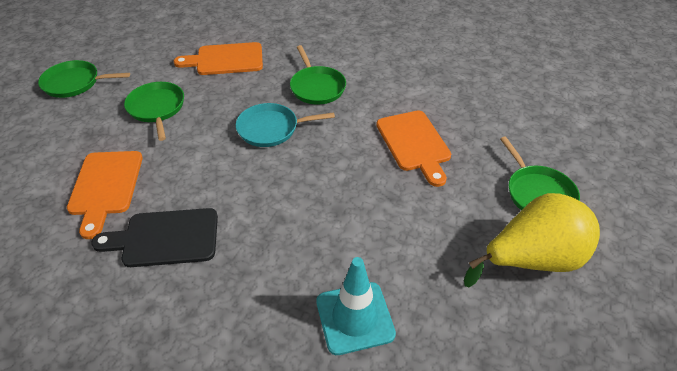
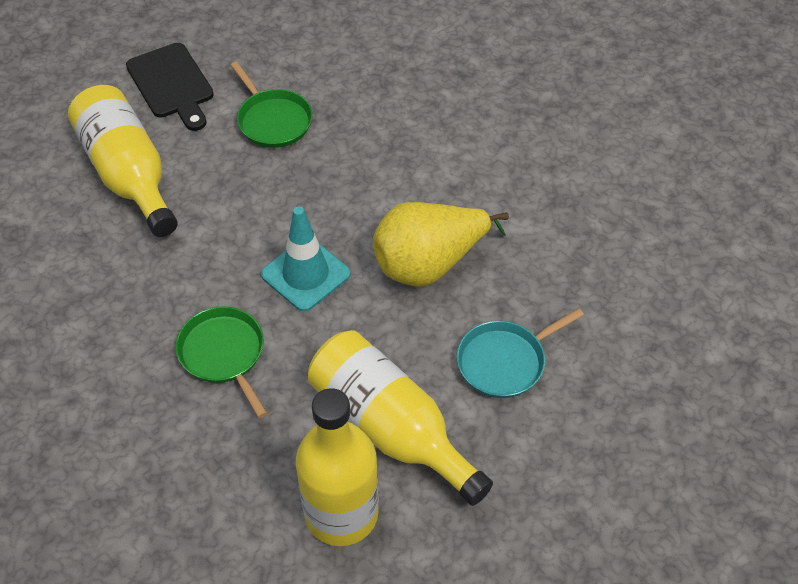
green pan: 4 -> 2
orange cutting board: 3 -> 0
yellow bottle: 0 -> 3

